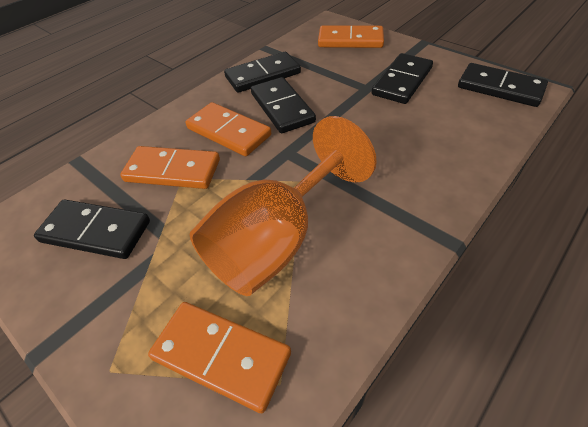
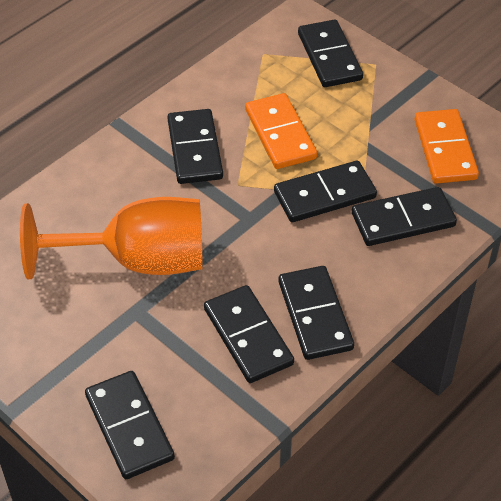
black domino: 5 -> 7
orange domino: 4 -> 2

